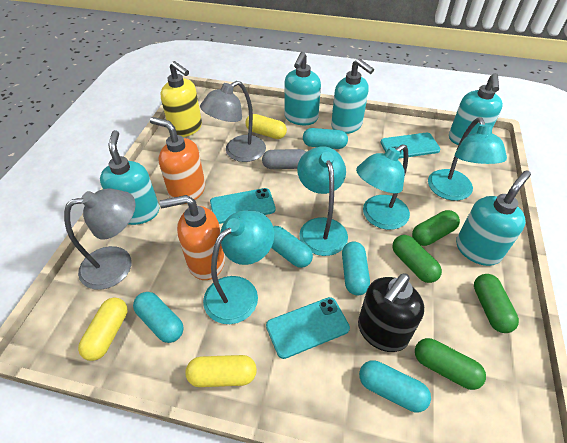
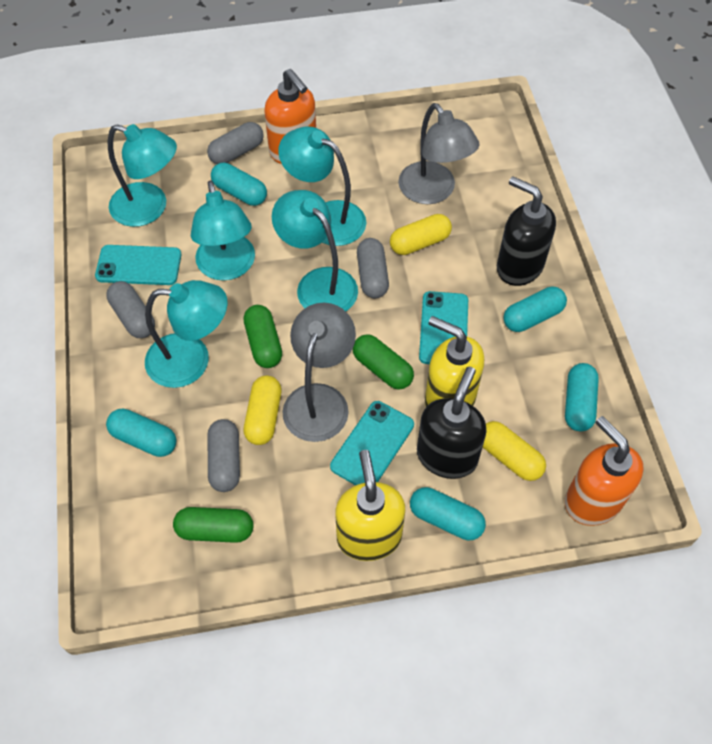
black soap dispenser: 1 -> 2
green capsule: 4 -> 3
grey capsule: 1 -> 4
turquoise lamp: 4 -> 5
turquoise soap dispenser: 5 -> 0
yellow soap dispenser: 1 -> 2

